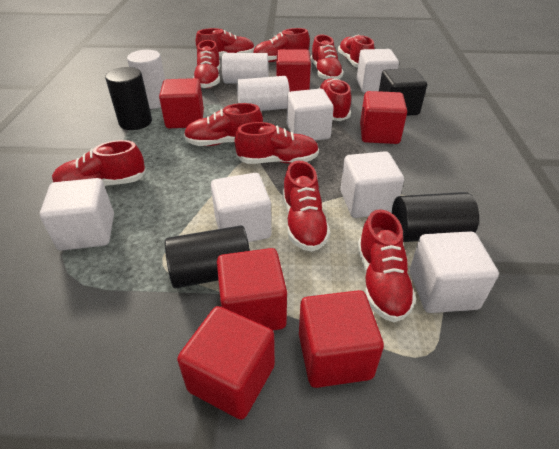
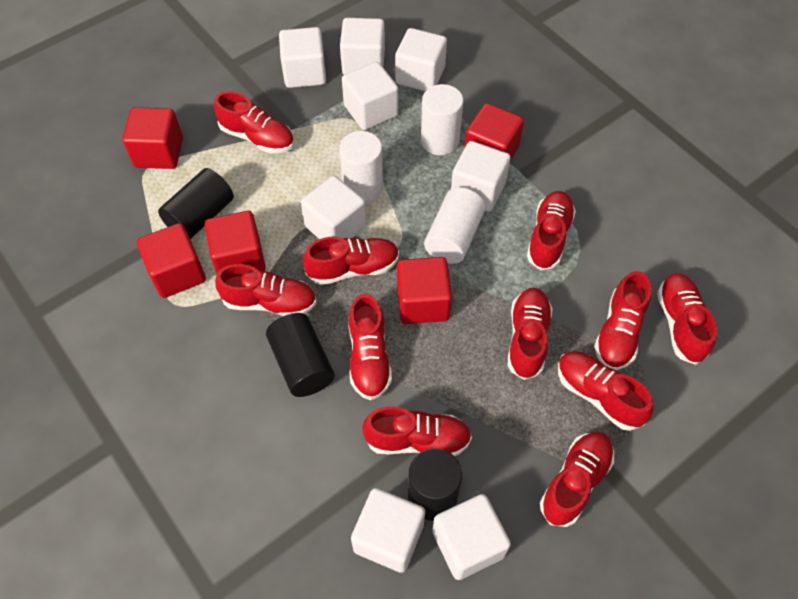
black cube: 1 -> 0
red cube: 6 -> 5
white cube: 6 -> 8

